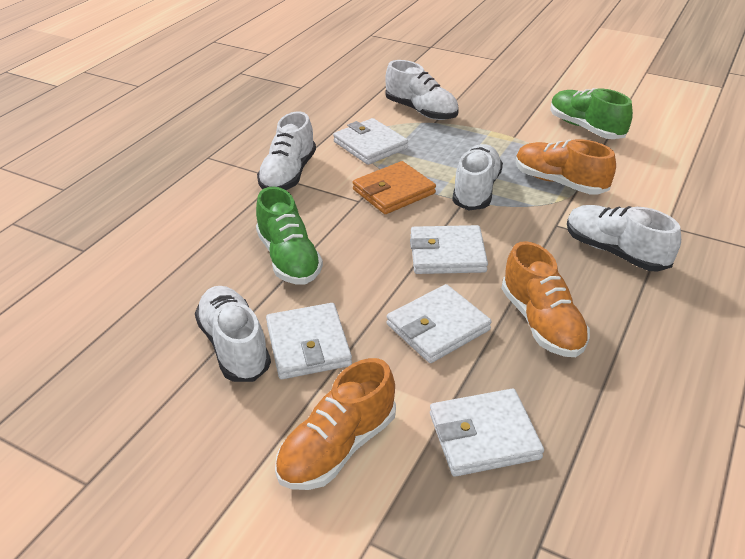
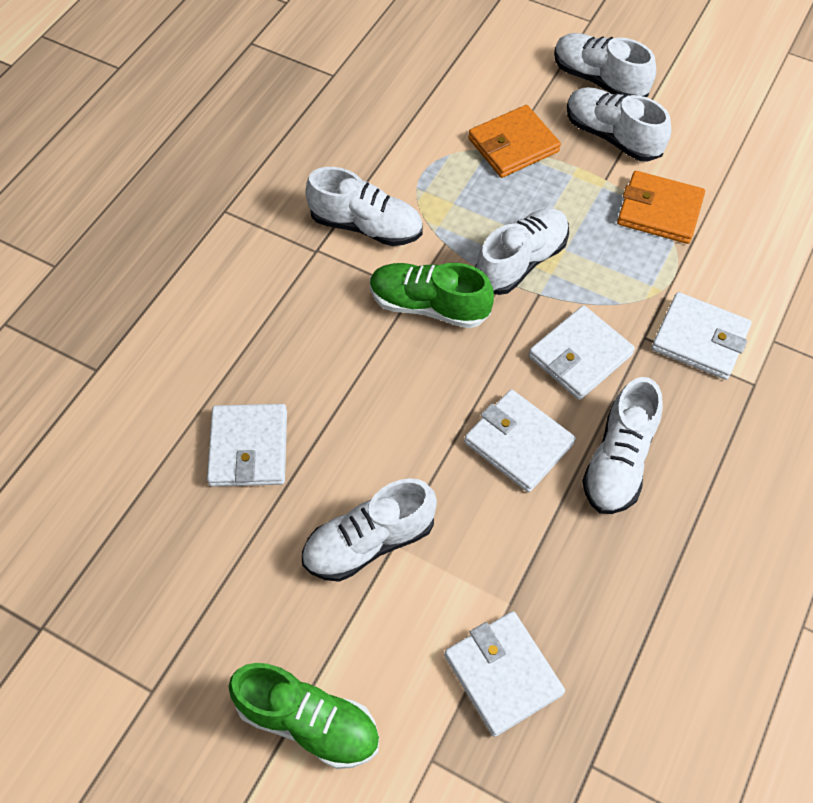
orange shoe: 3 -> 0
orange wallet: 1 -> 2
white shoe: 5 -> 6

